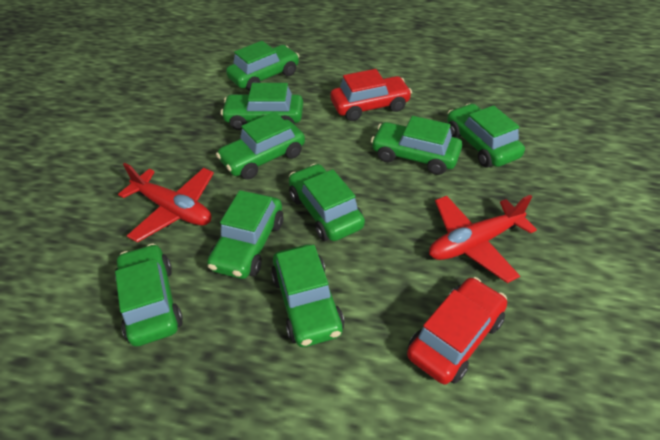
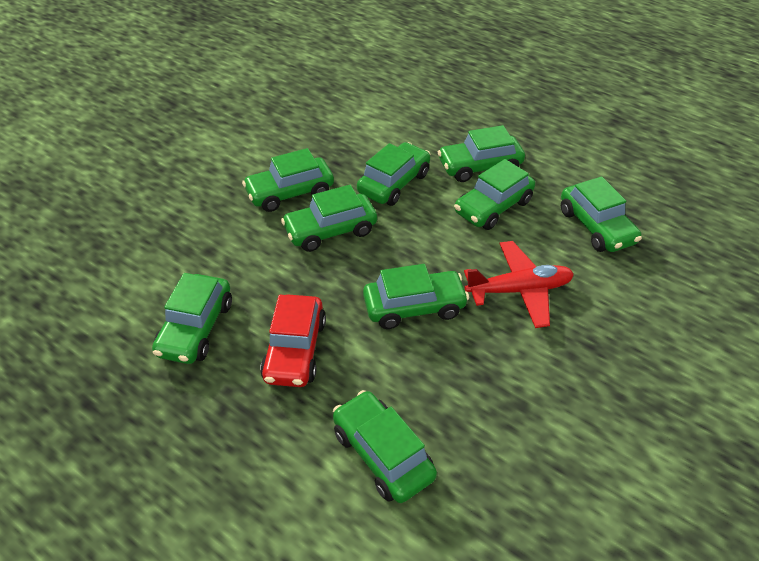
red car: 2 -> 1
red plane: 2 -> 1

